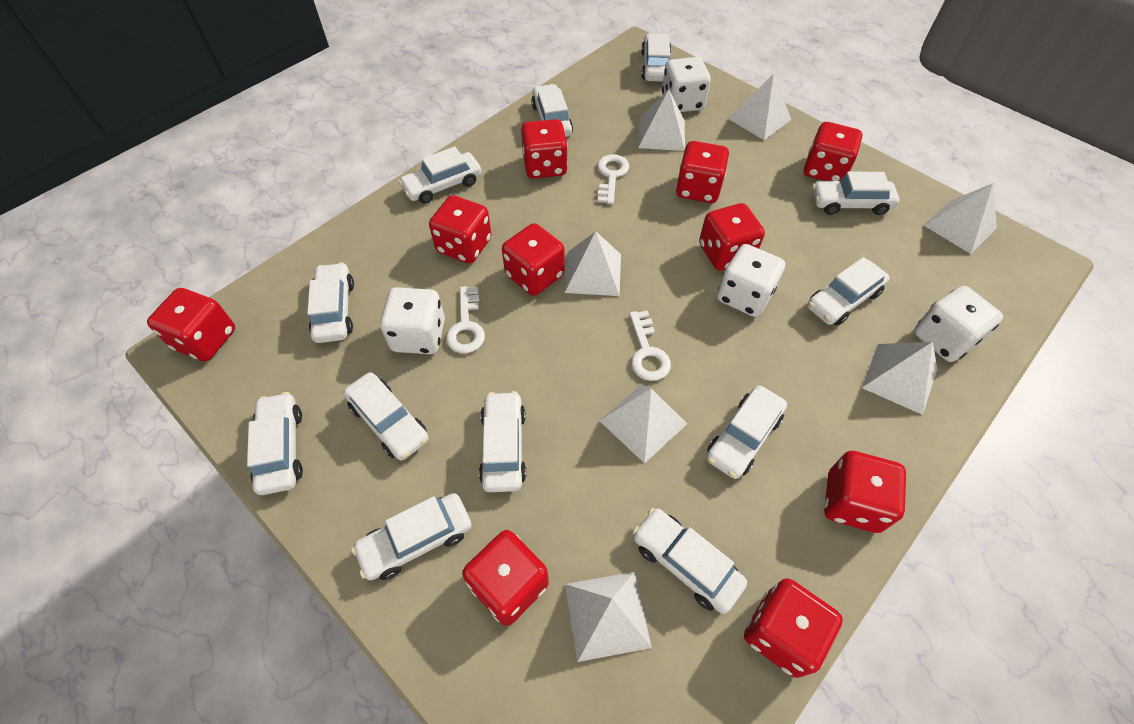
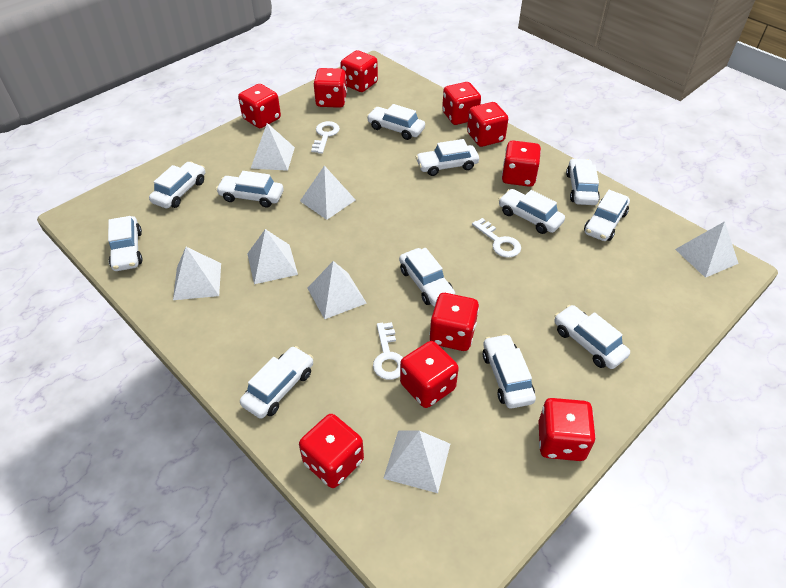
white dice: 4 -> 0

